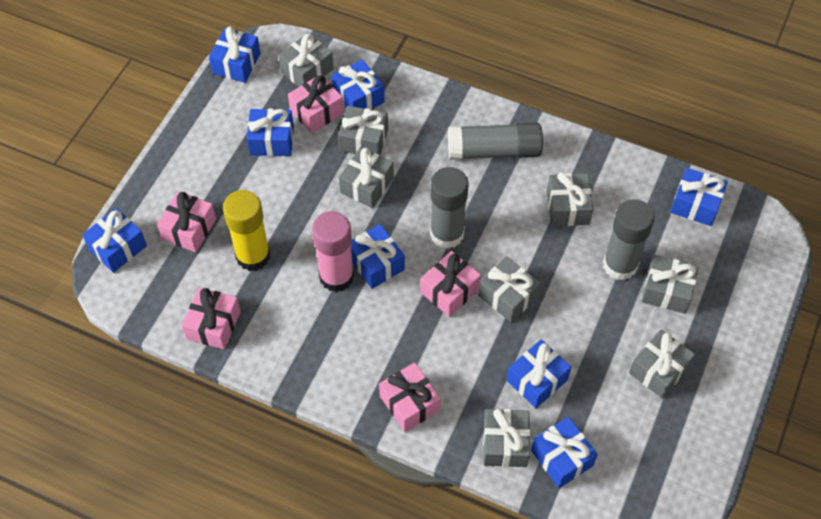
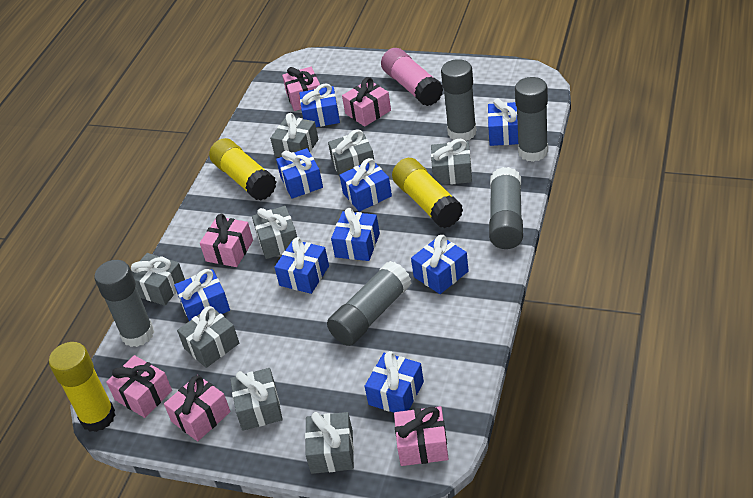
blue gift: 8 -> 9
grey glue stick: 3 -> 5
pink gift: 5 -> 6
yellow glue stick: 1 -> 3

